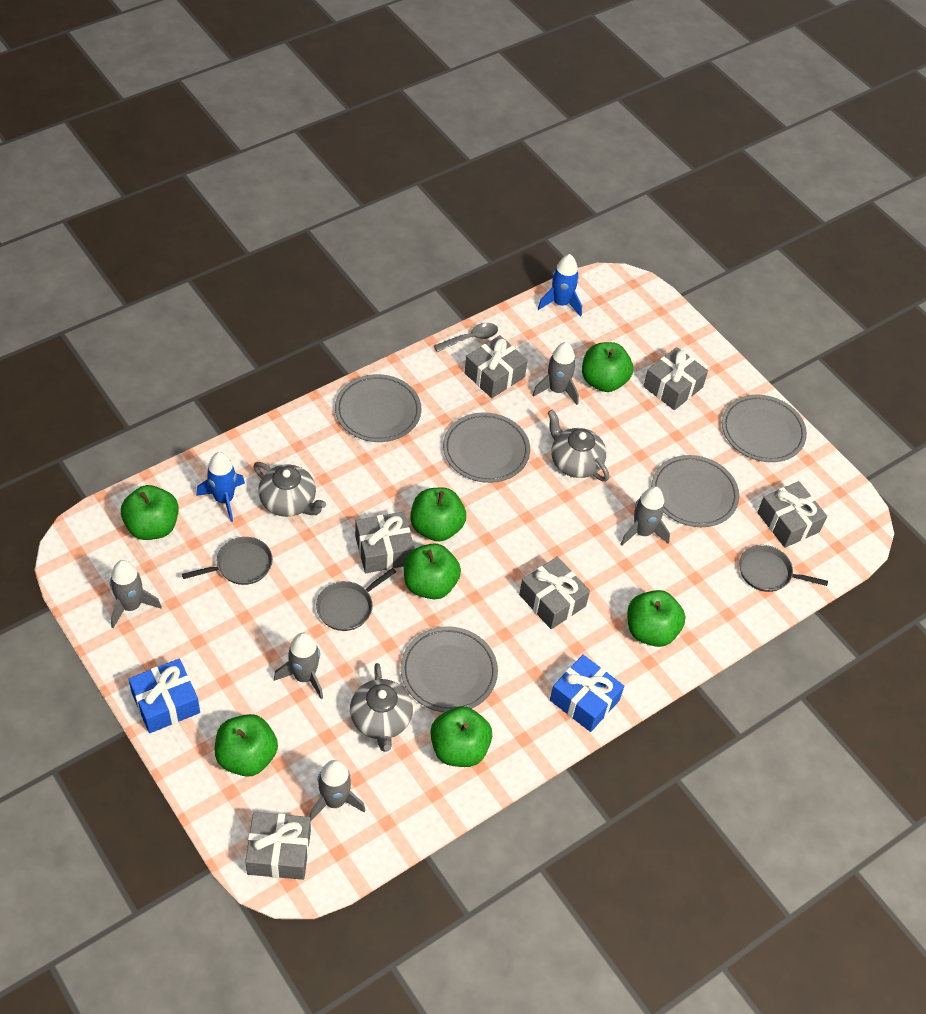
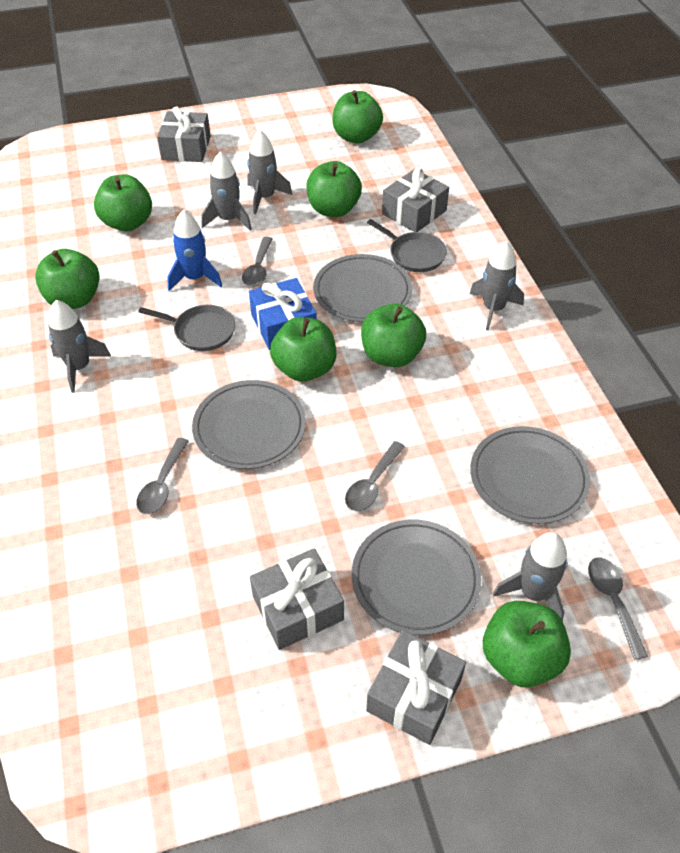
blue gift: 2 -> 1
blue rocket: 2 -> 1
grey gift: 6 -> 4
grey pan: 3 -> 2
grey plate: 5 -> 4
grey spoon: 1 -> 4
grey teapot: 3 -> 0

